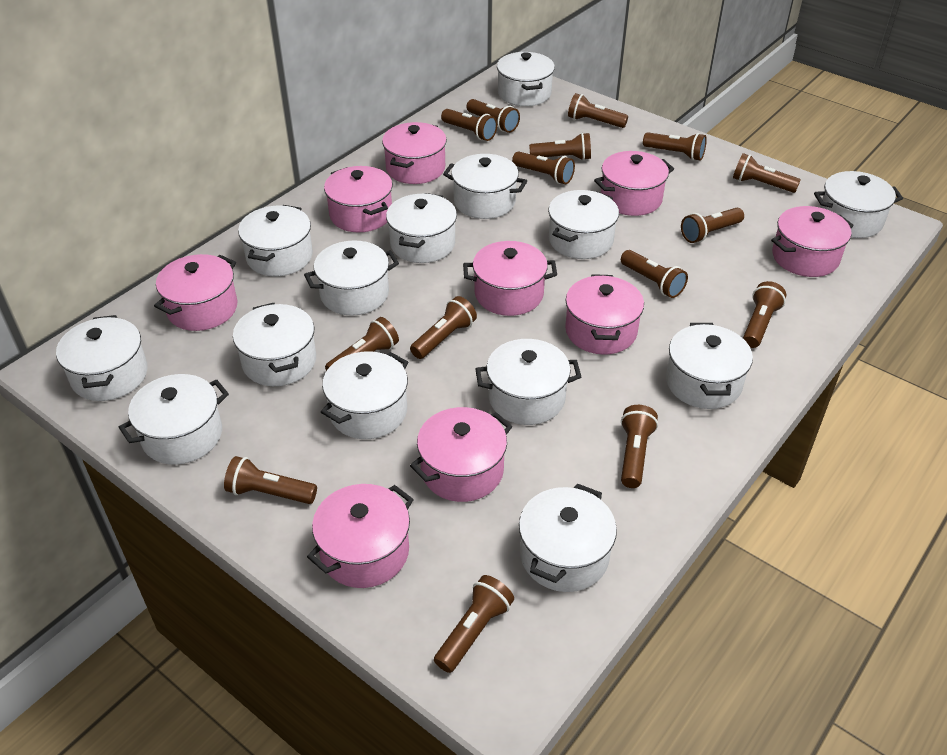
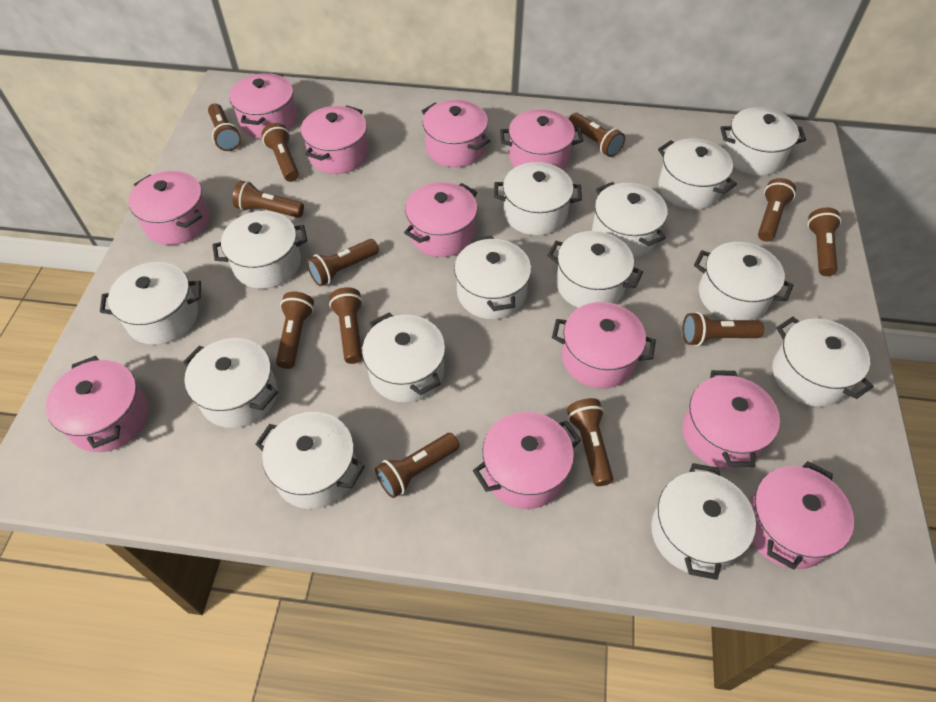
brown flashlight: 15 -> 12
pink pot: 9 -> 11

